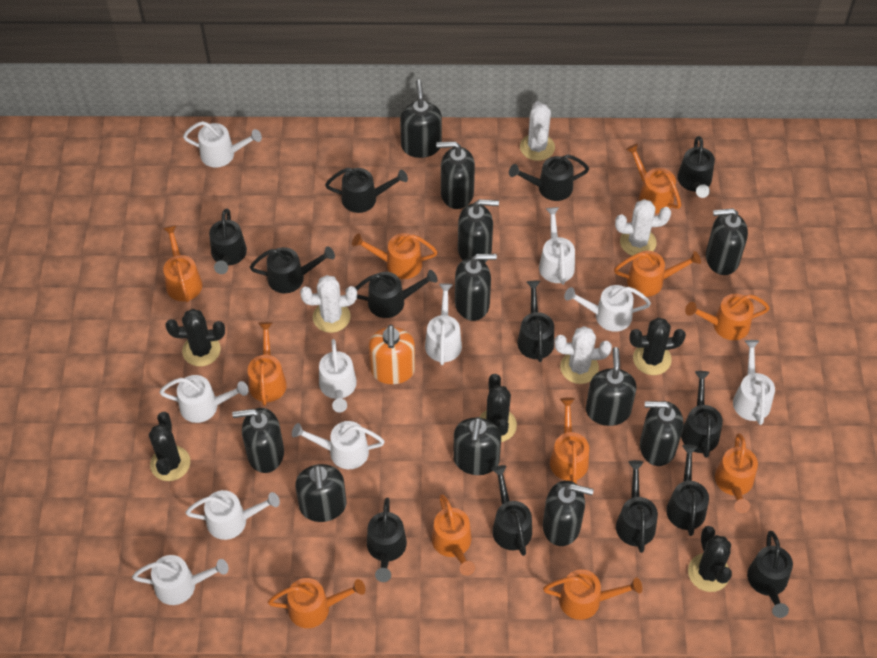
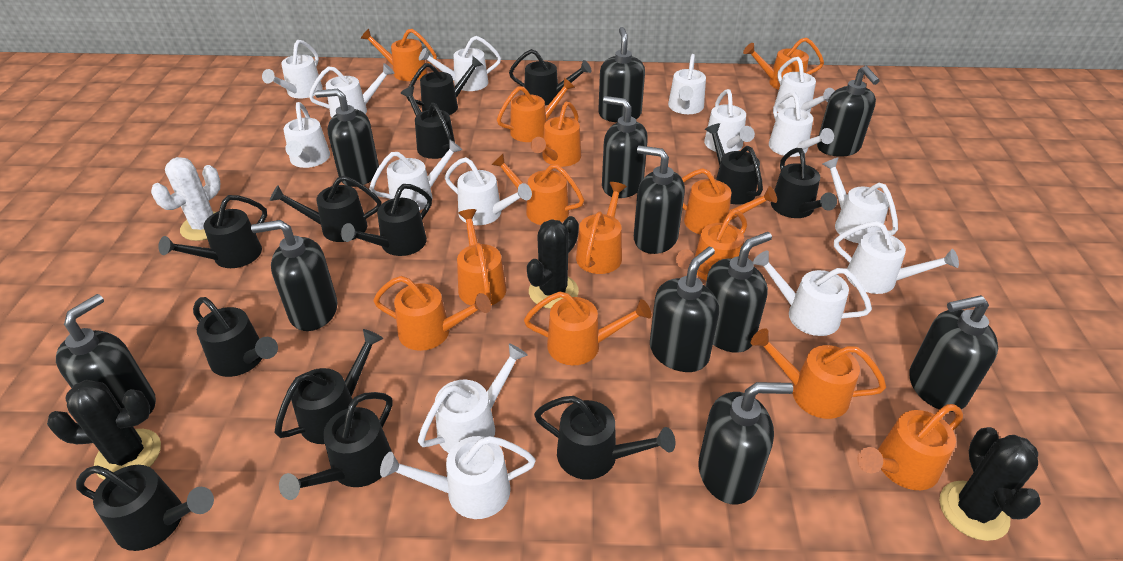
black cactus: 5 -> 3
orange soap dispenser: 1 -> 0
orange watering can: 11 -> 13
white cactus: 4 -> 1
white watering can: 10 -> 15

